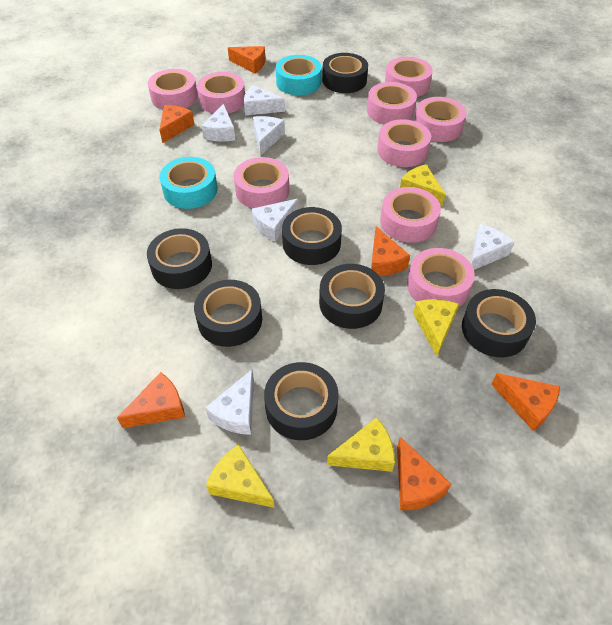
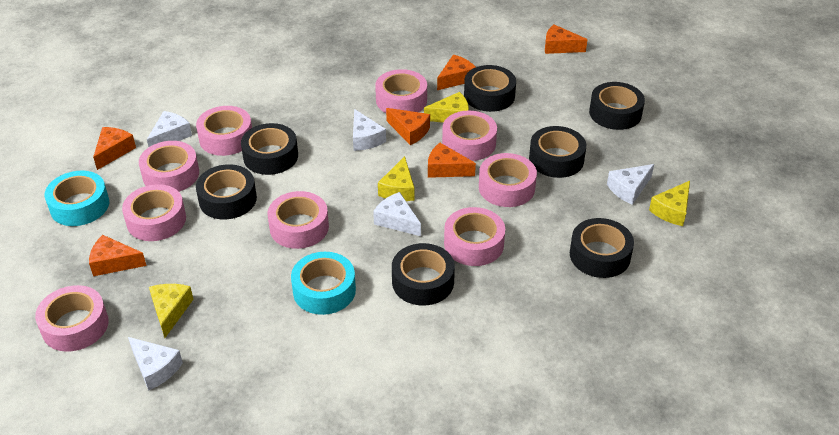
white cheese: 6 -> 5

